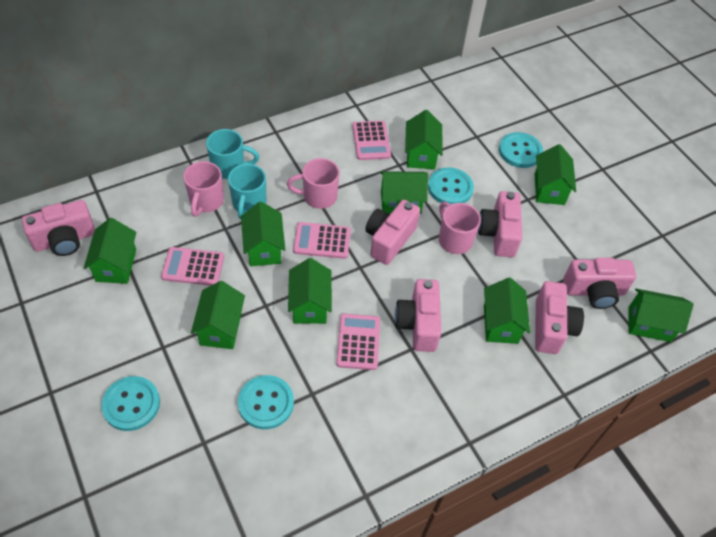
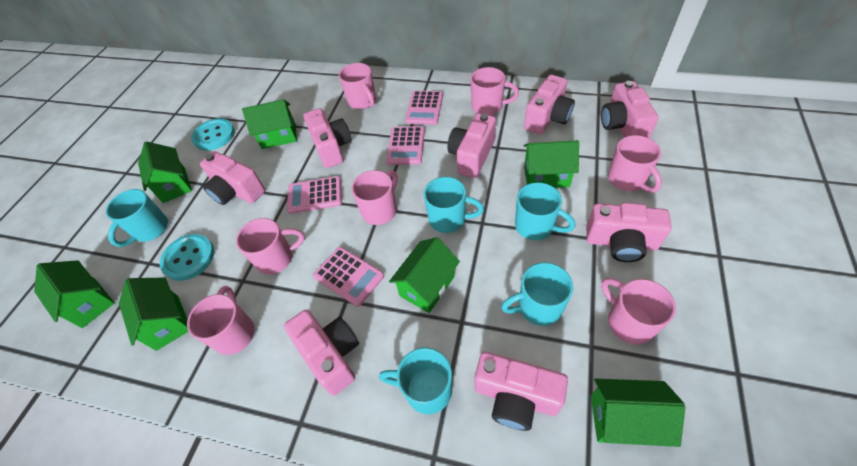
green house: 9 -> 7
pink camera: 6 -> 8
pink mug: 3 -> 7
turquoise button: 4 -> 2
turquoise mug: 2 -> 5

